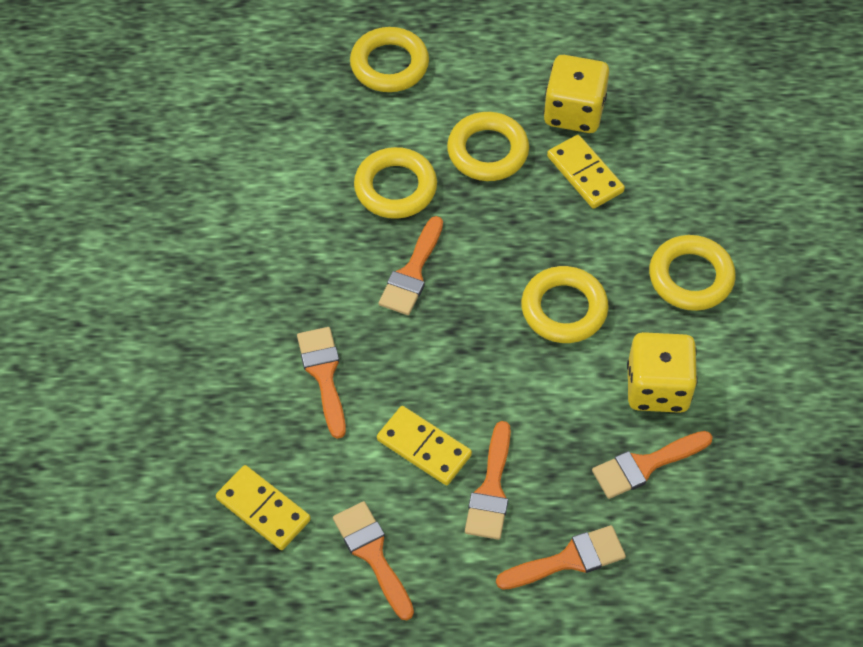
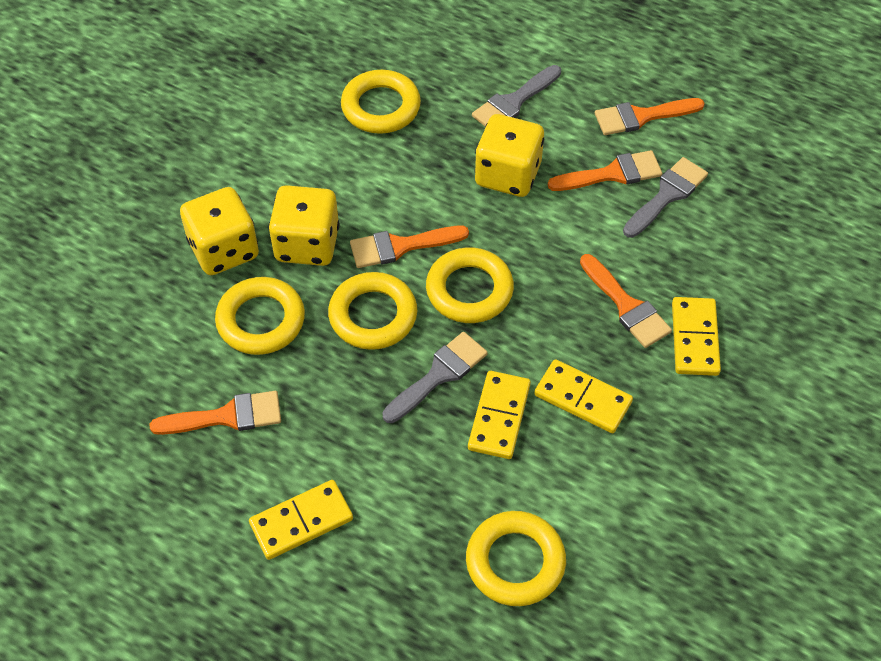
grey brush: 0 -> 3
orange brush: 6 -> 5
yellow dice: 2 -> 3
yellow domino: 3 -> 4

